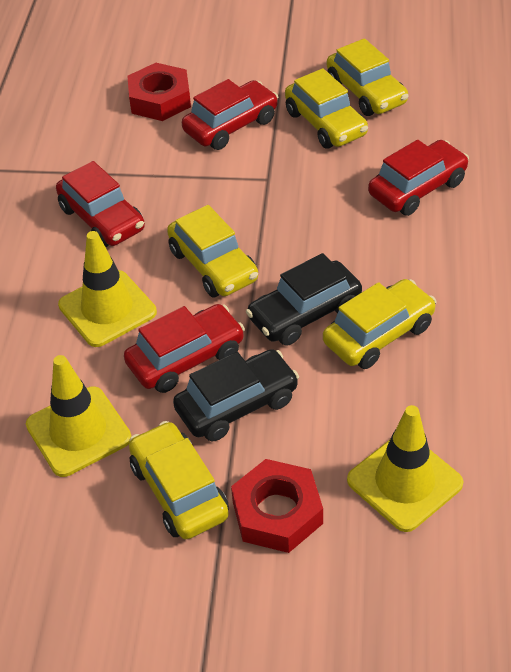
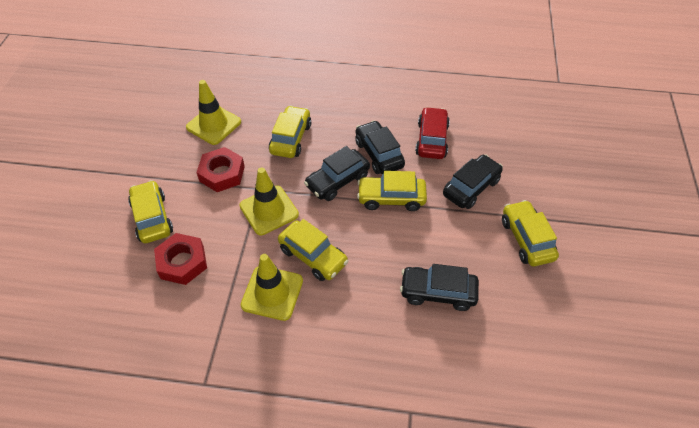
black car: 2 -> 4
red car: 4 -> 1

